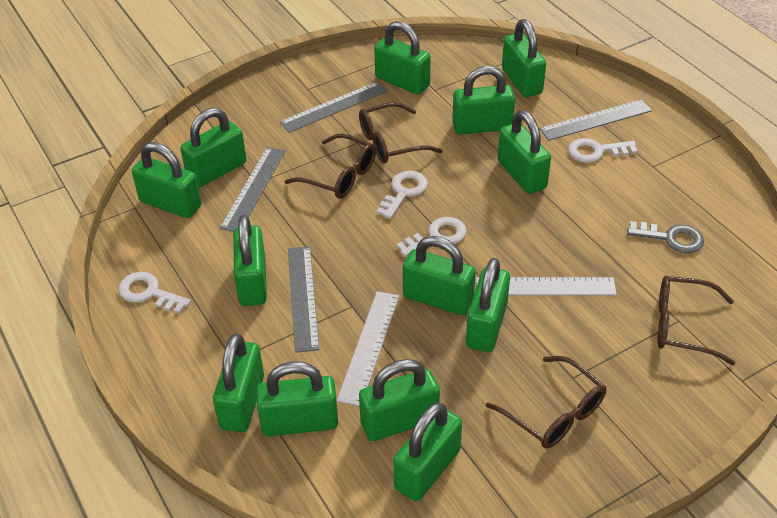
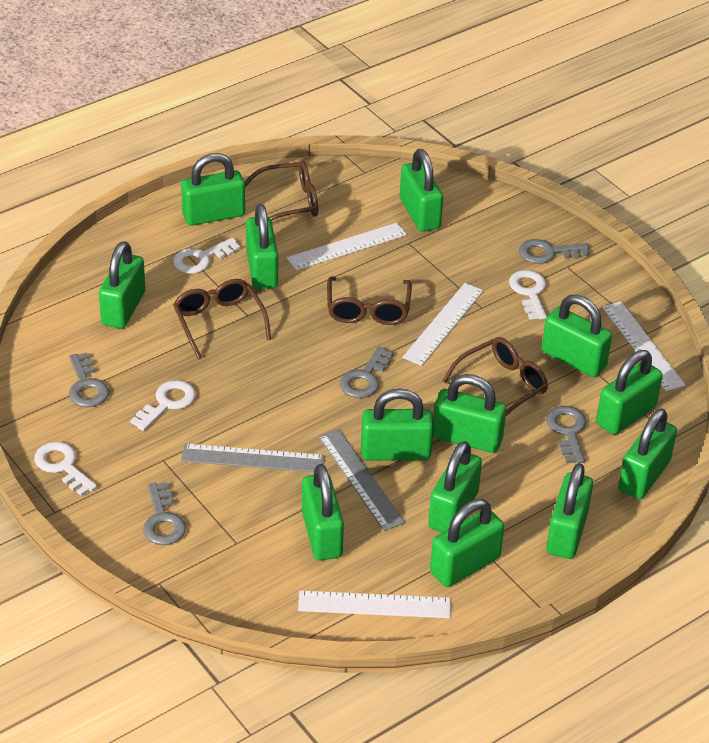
grey key: 1 -> 5
grey ruler: 4 -> 2
white ruler: 2 -> 4

